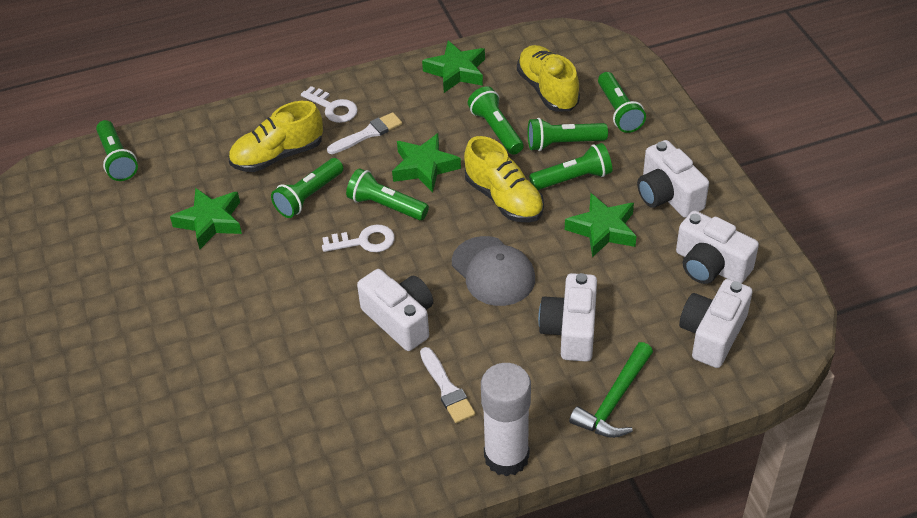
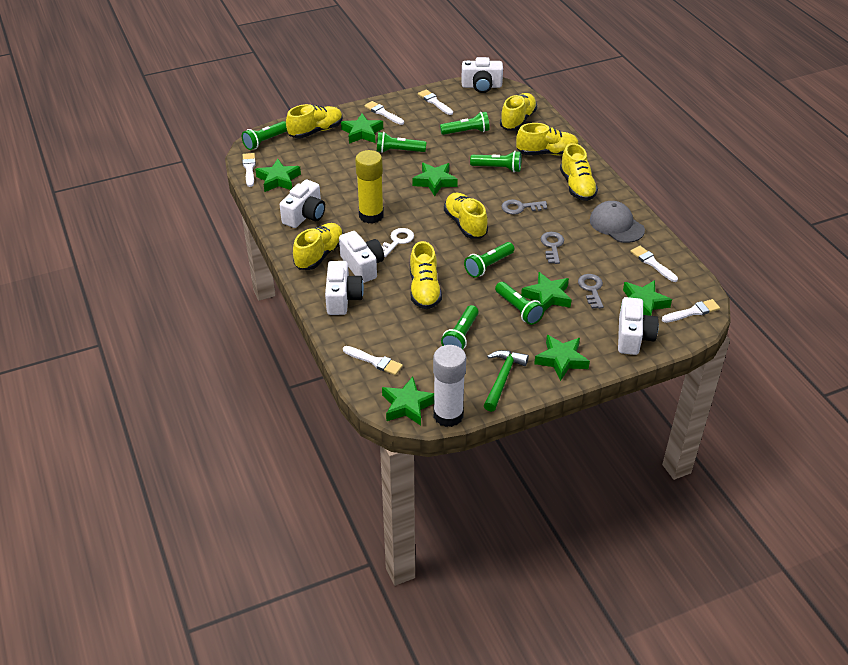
green star: 4 -> 7
grey key: 0 -> 3
white brush: 2 -> 6
white key: 2 -> 1
yellow glue stick: 0 -> 1
yellow shoe: 3 -> 7

